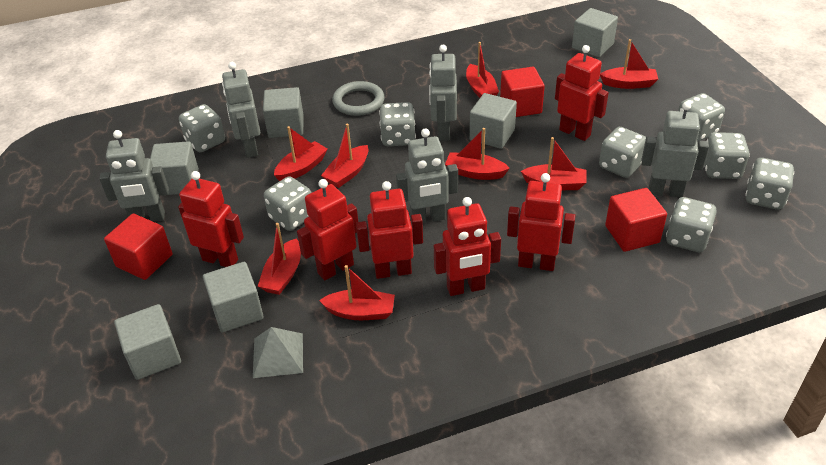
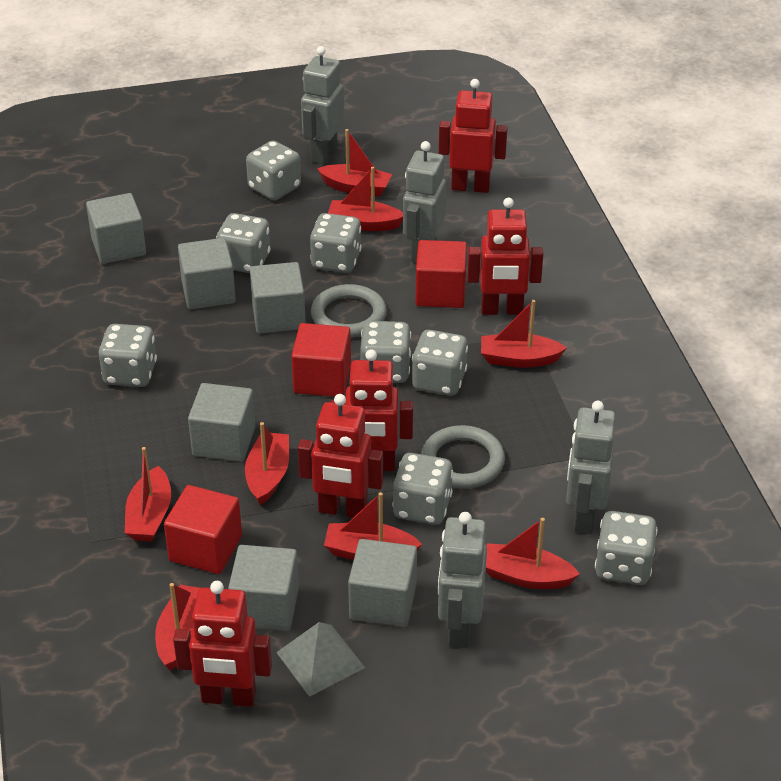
grey ring: 1 -> 2
grey robot: 5 -> 4
red robot: 6 -> 5

